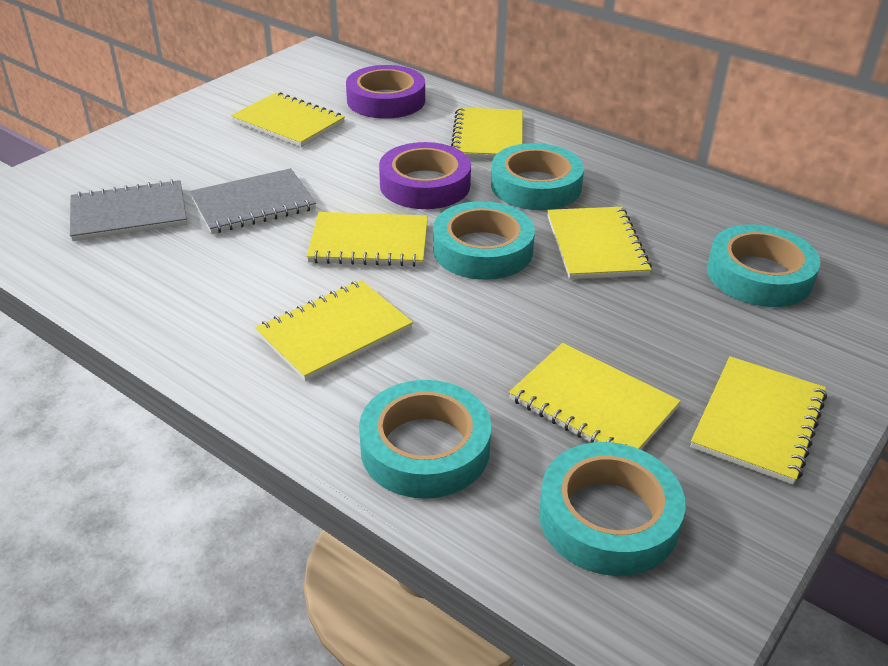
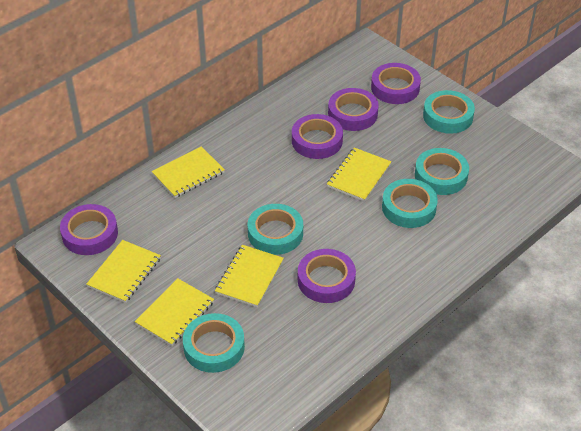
grey notebook: 2 -> 0
purple tape: 2 -> 5
yellow notebook: 7 -> 5

